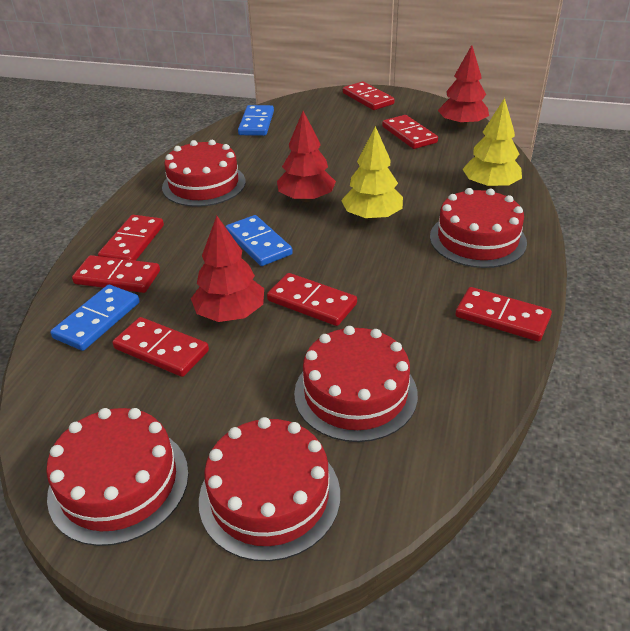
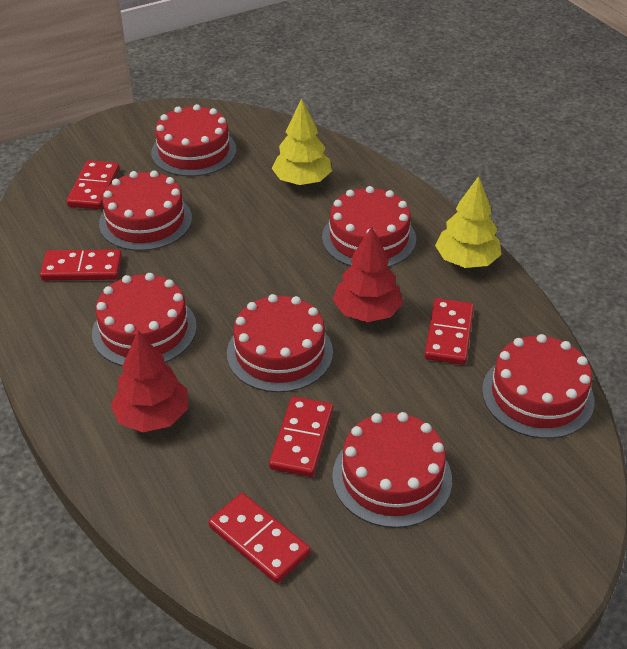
blue domino: 3 -> 0
red cake: 5 -> 7
red domino: 7 -> 5
red tree: 3 -> 2

